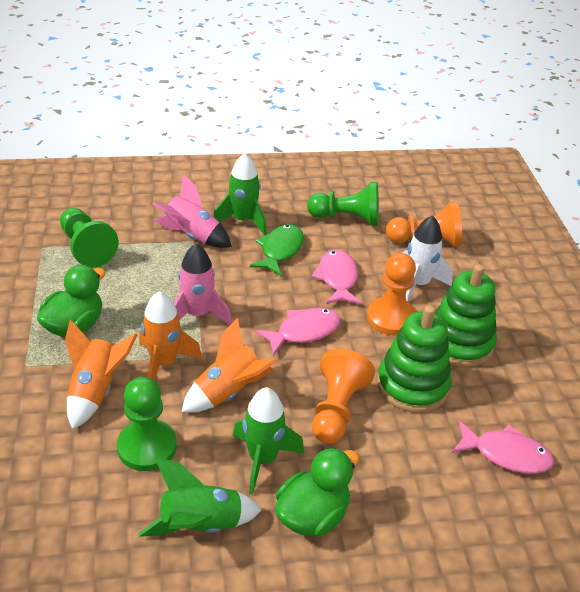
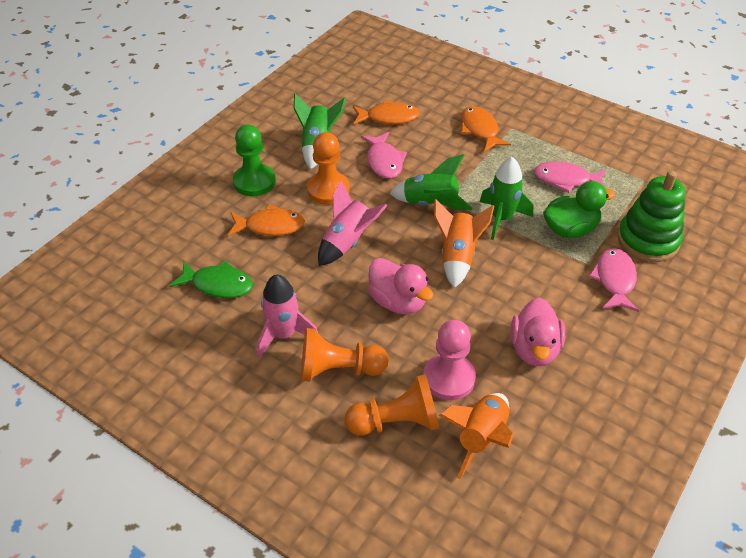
green duck: 2 -> 1
green pawn: 3 -> 1
green stacking toy: 2 -> 1
orange fish: 0 -> 3
orange rocket: 3 -> 2
pink duck: 0 -> 2
pink pawn: 0 -> 1
white rocket: 1 -> 0

